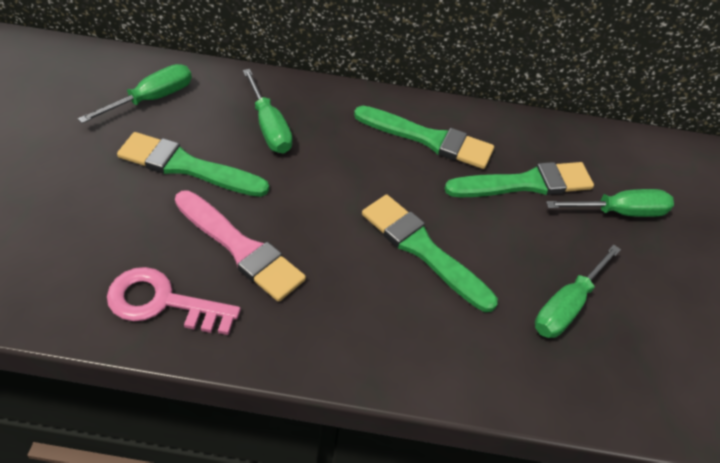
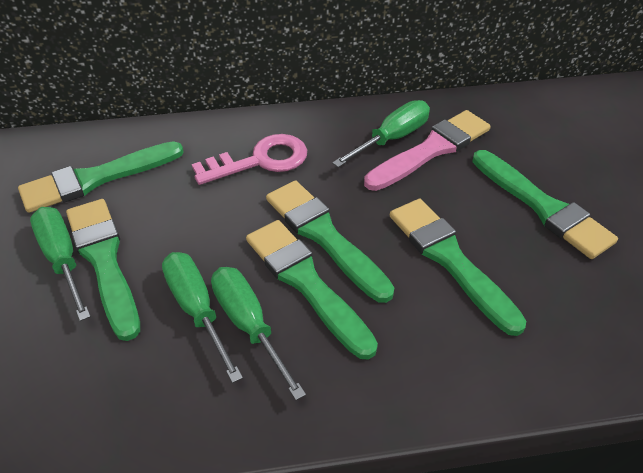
green brush: 4 -> 6

